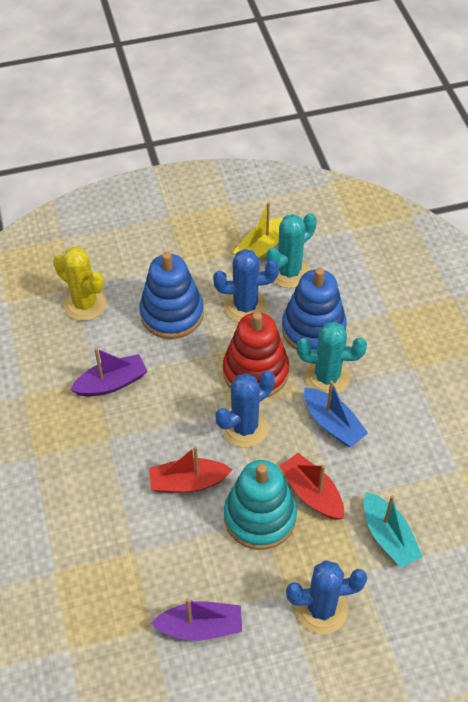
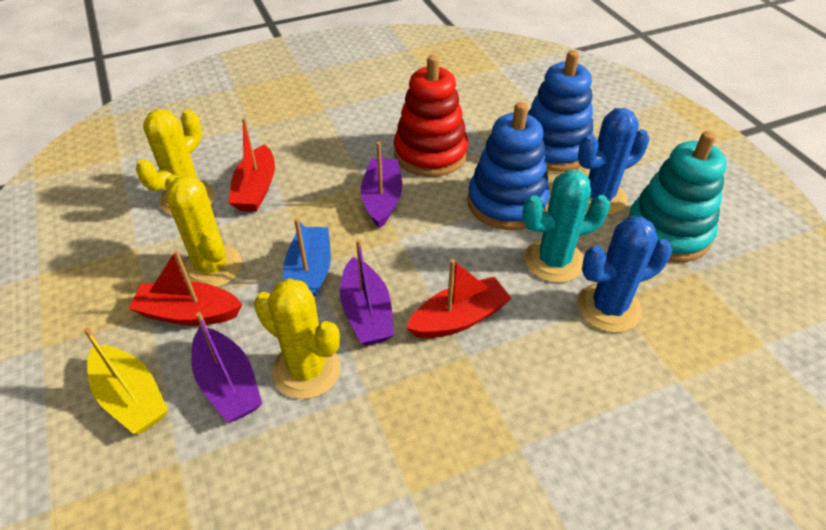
blue cactus: 3 -> 2
purple boat: 2 -> 3
red boat: 2 -> 3
turquoise boat: 1 -> 0
turquoise cactus: 2 -> 1
yellow cactus: 1 -> 3

